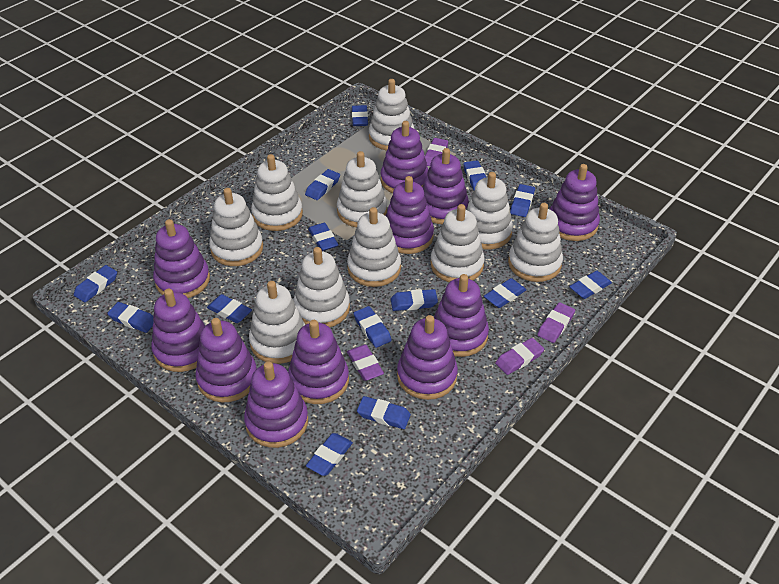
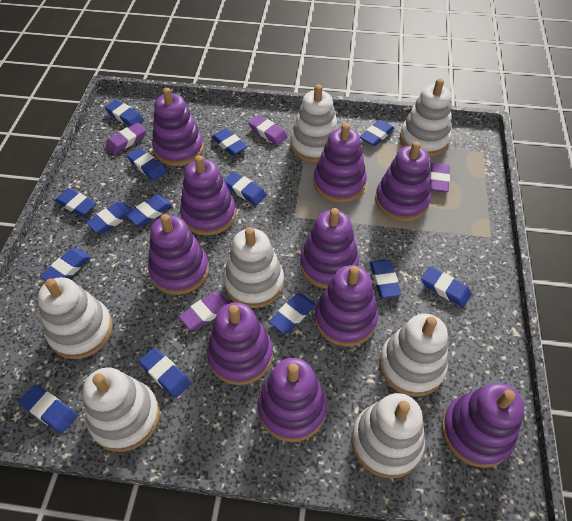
purple stacking toy: 11 -> 10
white stacking toy: 10 -> 7

